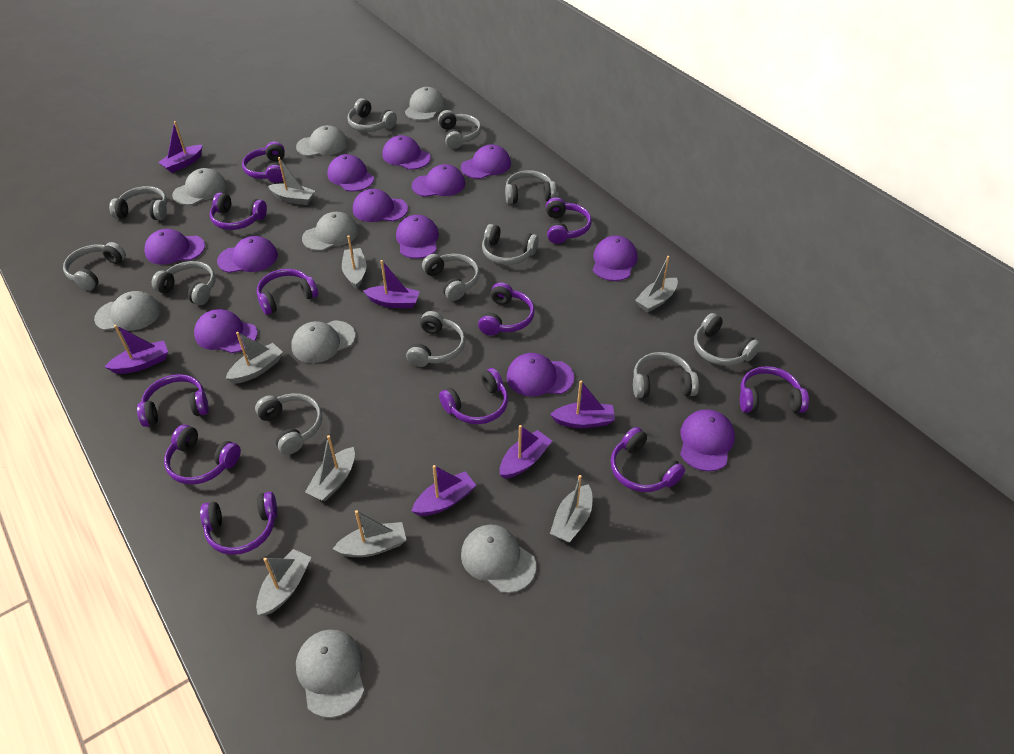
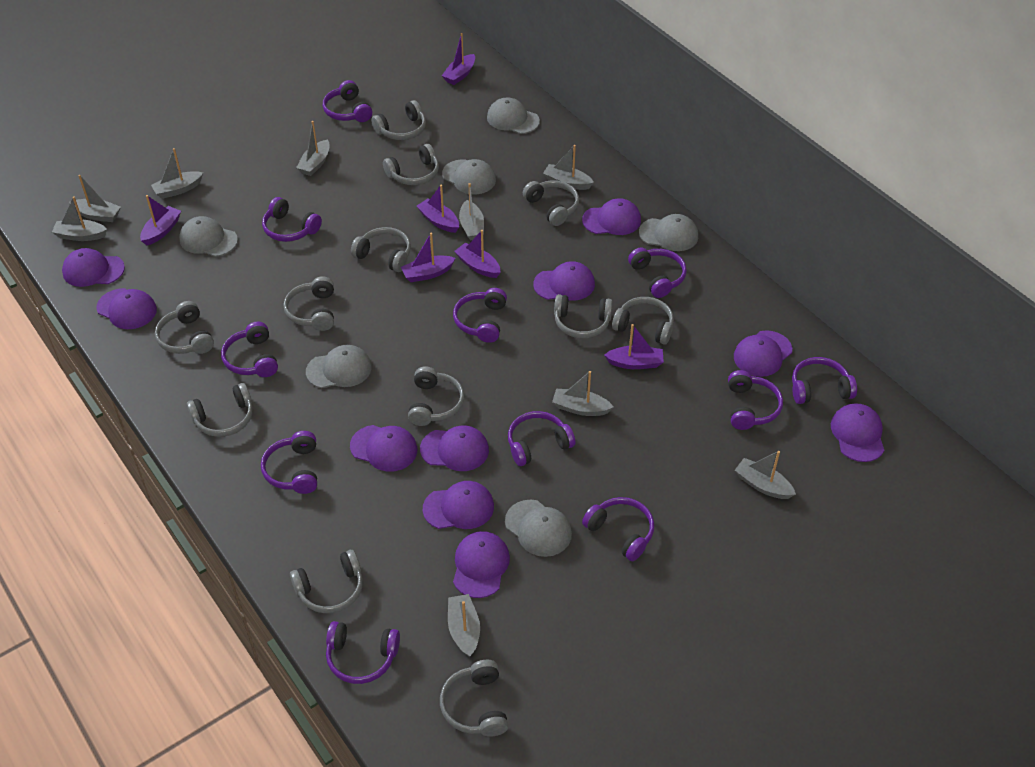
grey boat: 8 -> 9
grey cap: 8 -> 6
purple cap: 12 -> 10

